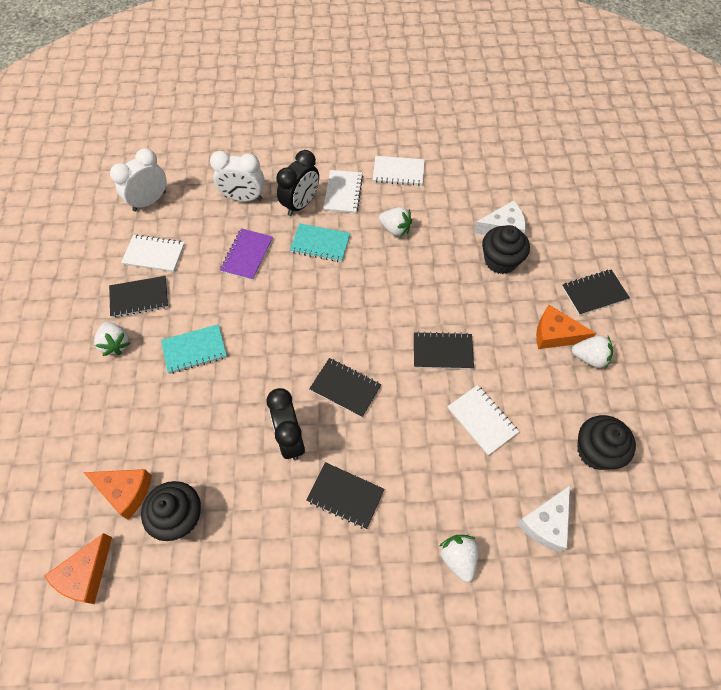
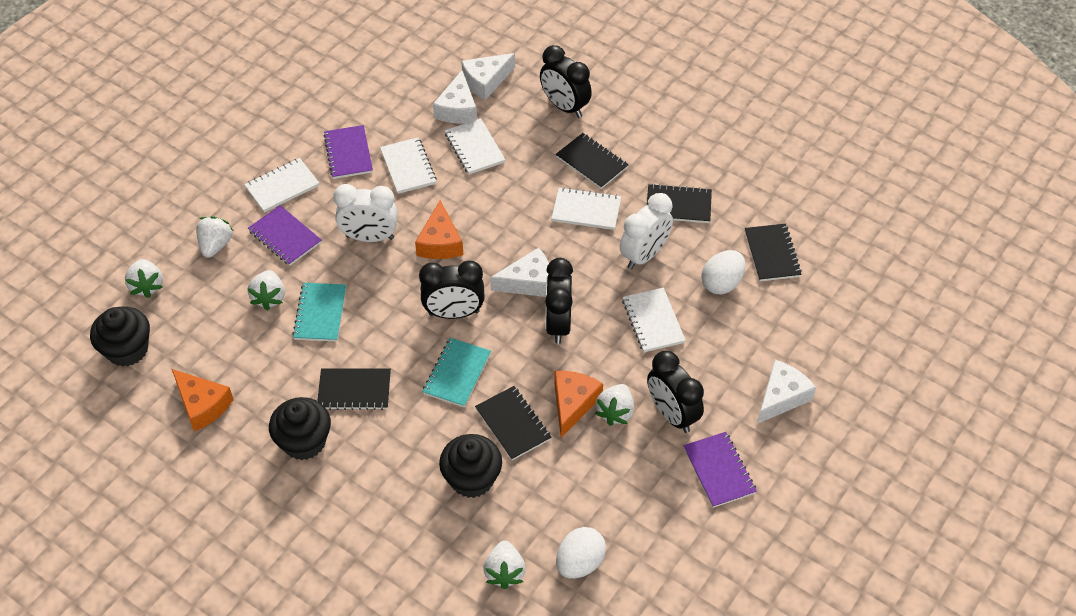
black clock: 2 -> 4
purple notebook: 1 -> 3
white cheese: 2 -> 4
white egg: 0 -> 2
white notebook: 4 -> 5
white strawberry: 4 -> 5

